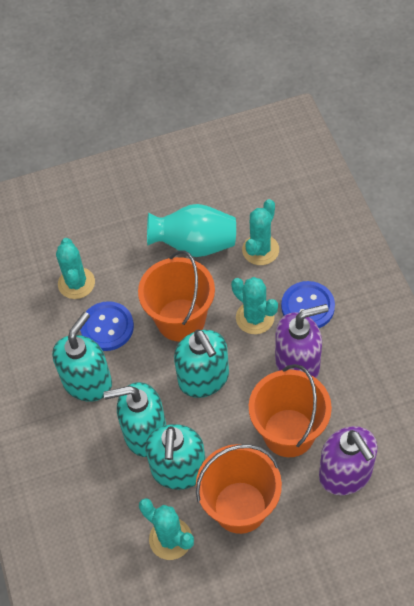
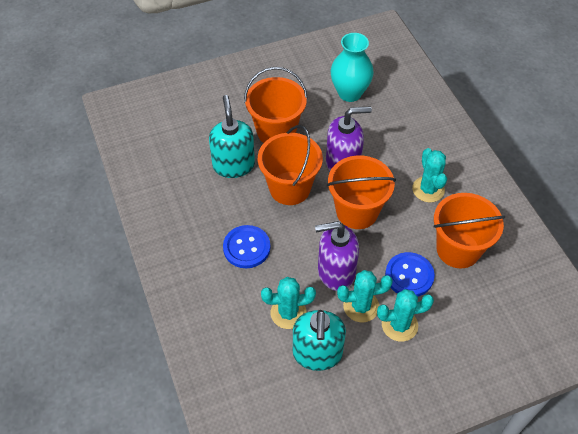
orange bucket: 3 -> 4
turquoise soap dispenser: 4 -> 2

